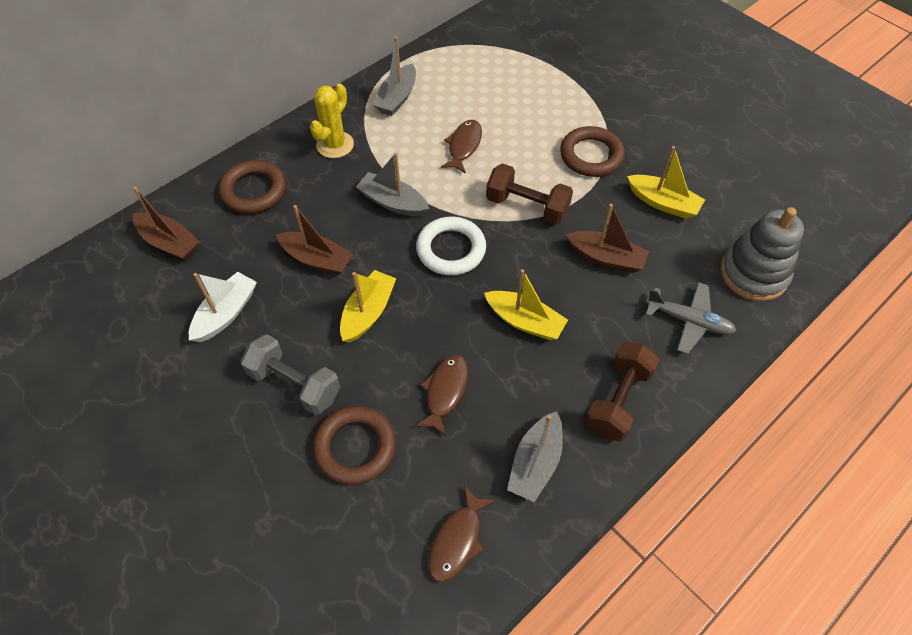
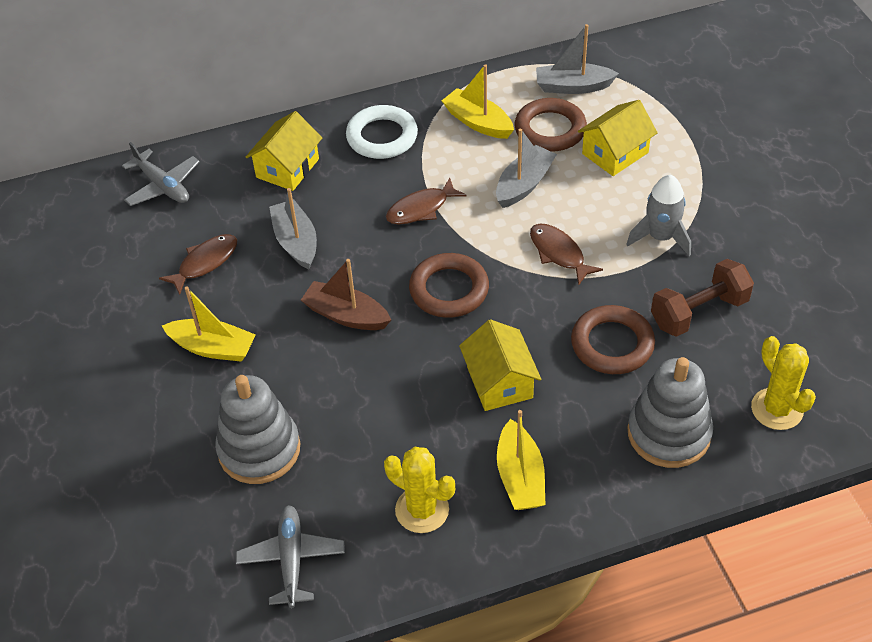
brown boat: 3 -> 1
brown dumbbell: 2 -> 1
grey dumbbell: 1 -> 0
grey plane: 1 -> 2
grey rocket: 0 -> 1
grey stacking toy: 1 -> 2
white boat: 1 -> 0
yellow cactus: 1 -> 2
yellow house: 0 -> 3

